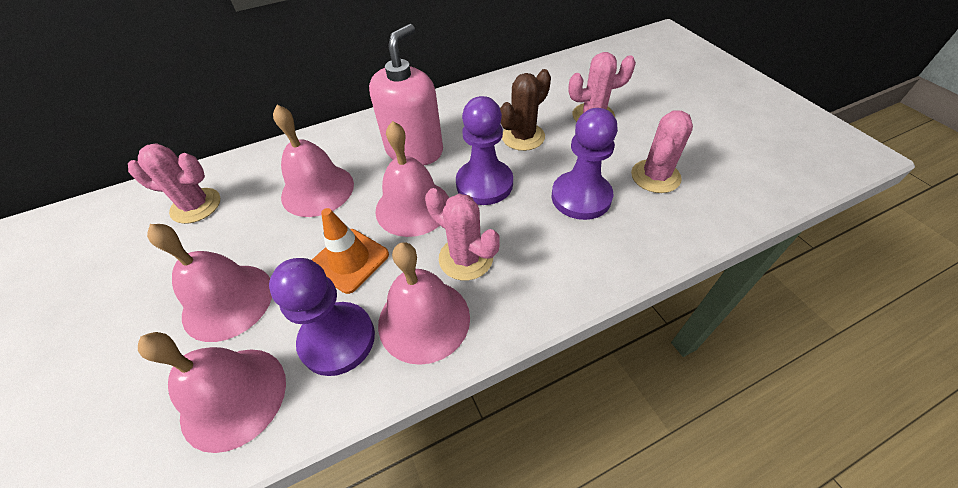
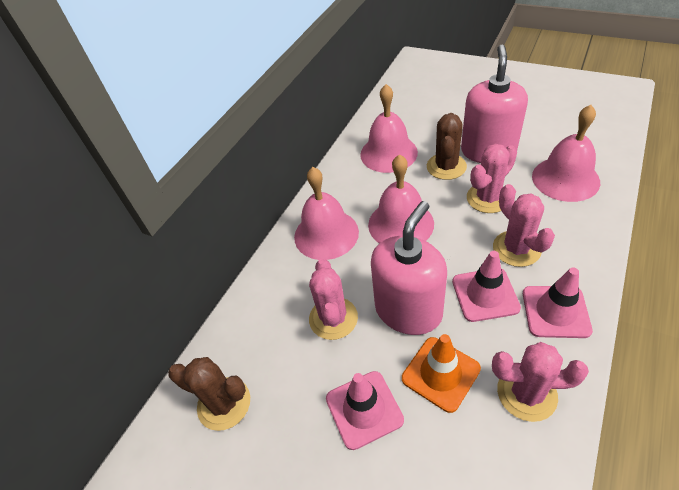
brown cactus: 1 -> 2
pink bell: 5 -> 4
pink soap dispenser: 1 -> 2
pink traffic cone: 0 -> 3
purple pawn: 3 -> 0

